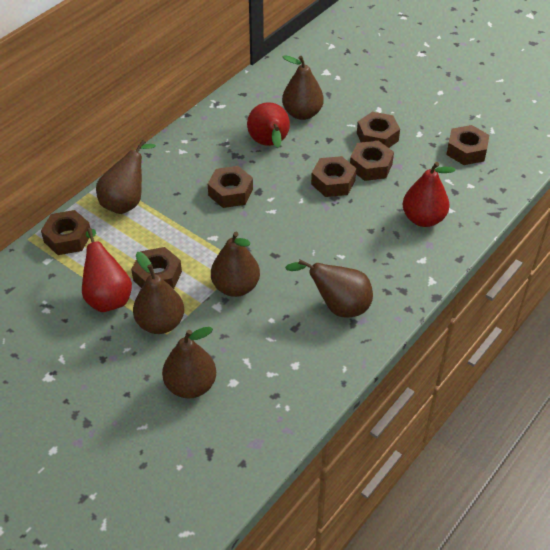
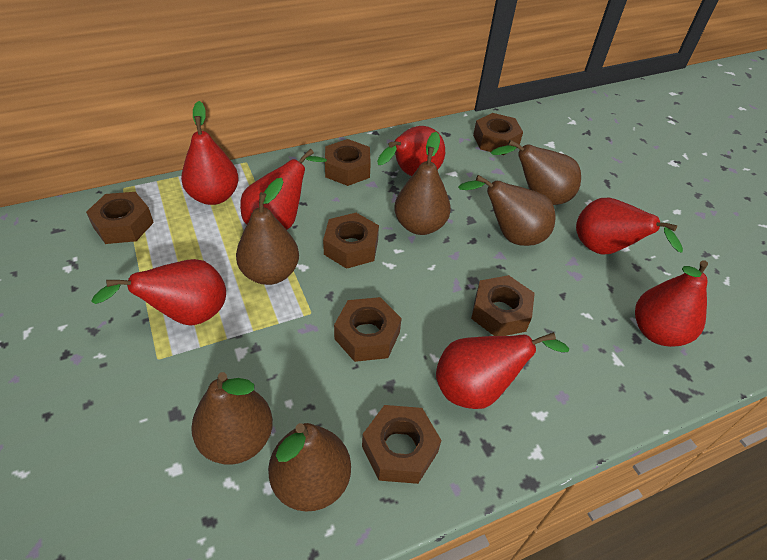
red pear: 3 -> 7

